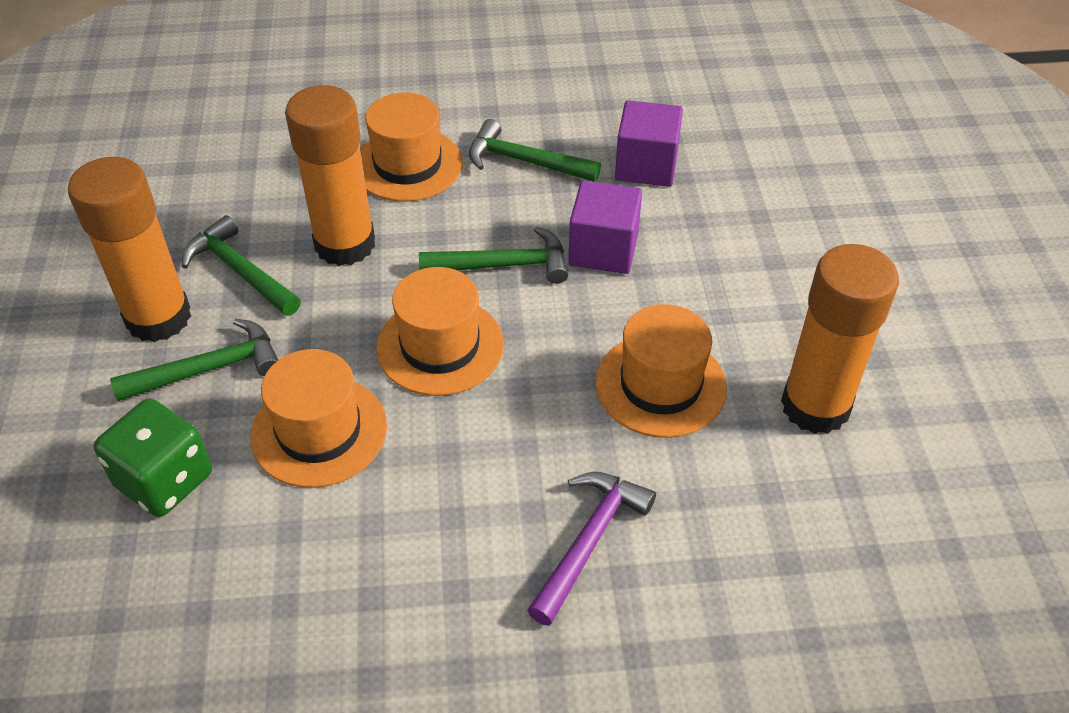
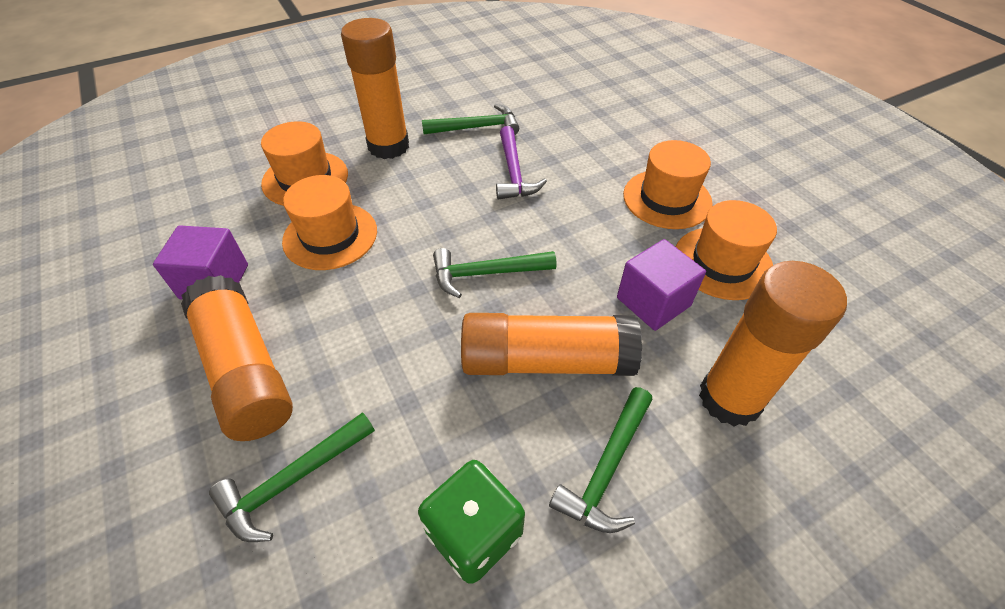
orange glue stick: 3 -> 4

